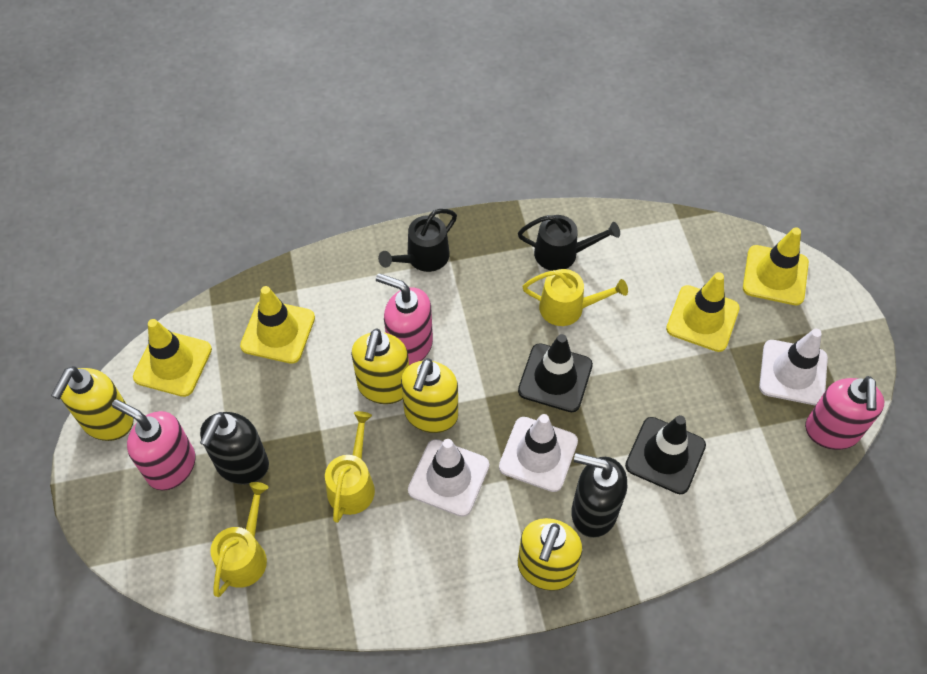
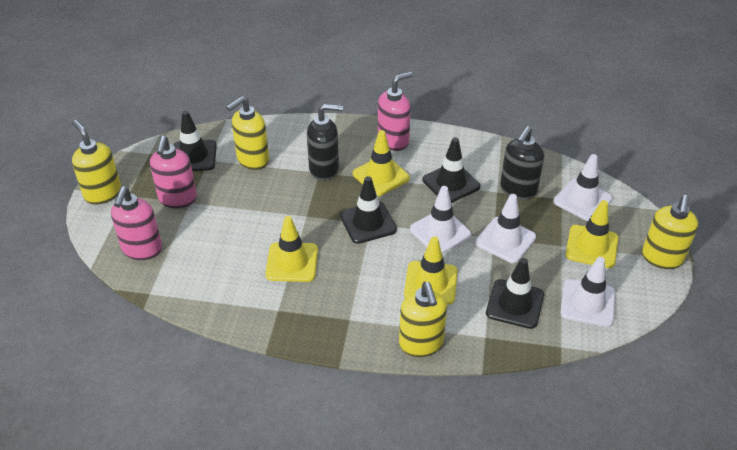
black traffic cone: 2 -> 4
black watering can: 2 -> 0
white traffic cone: 3 -> 4
yellow watering can: 3 -> 0

